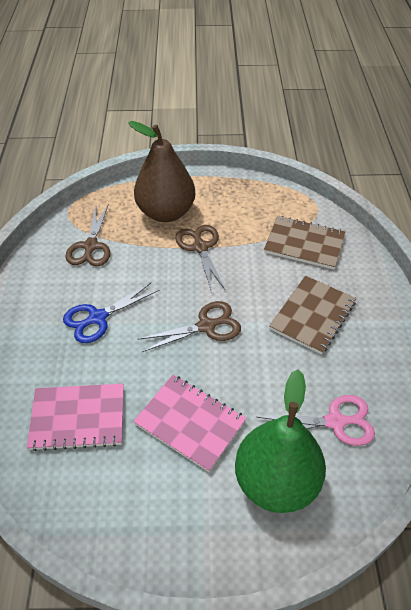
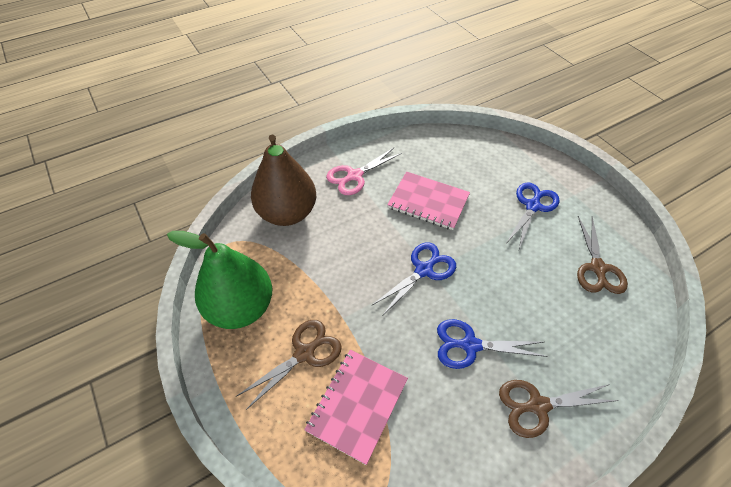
blue scissors: 1 -> 3
brown notebook: 2 -> 0

